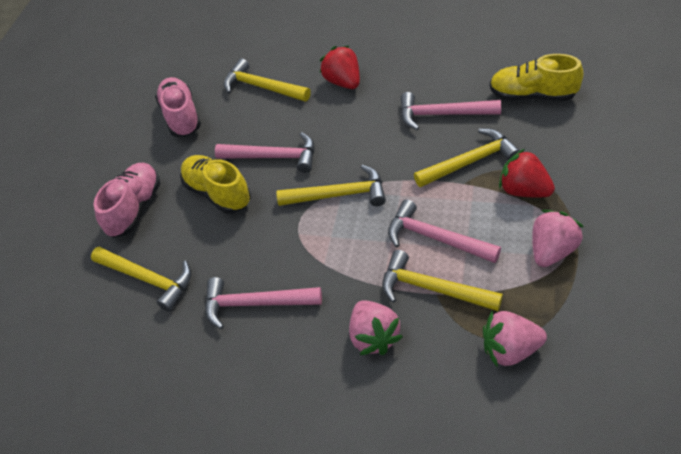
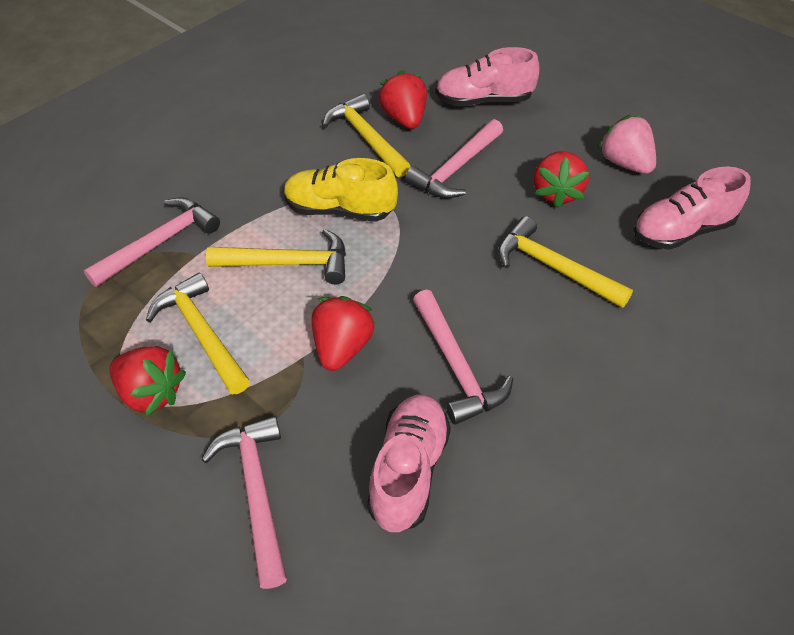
pink shoe: 2 -> 3
pink strawberry: 3 -> 1
red strawberry: 2 -> 4
yellow hammer: 5 -> 4
yellow shoe: 2 -> 1

